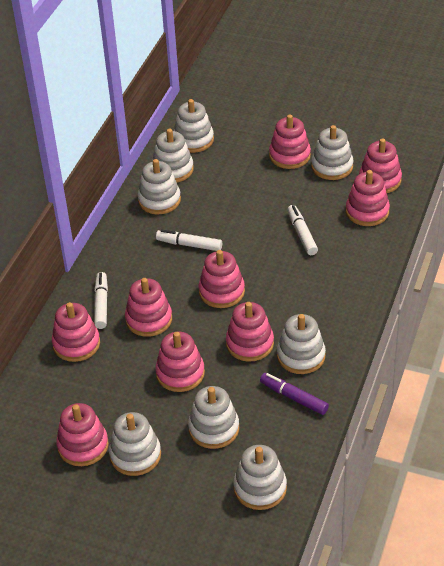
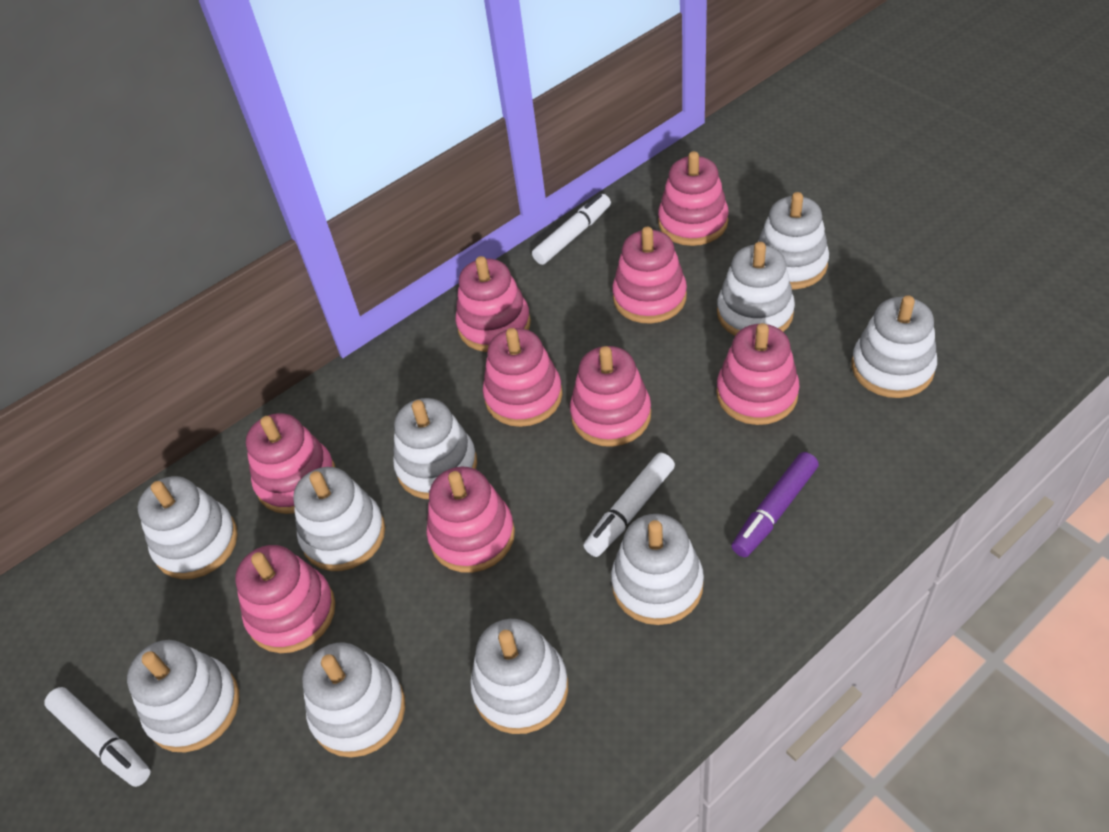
white stacking toy: 8 -> 10

